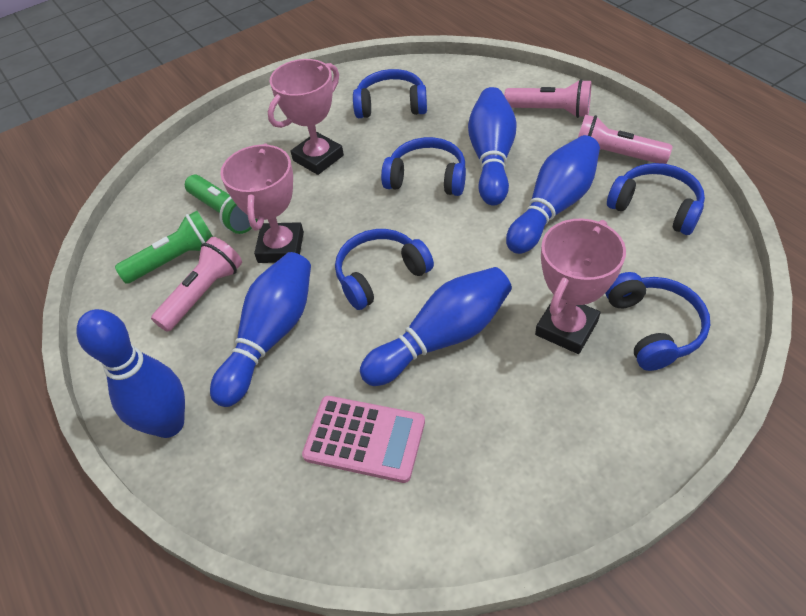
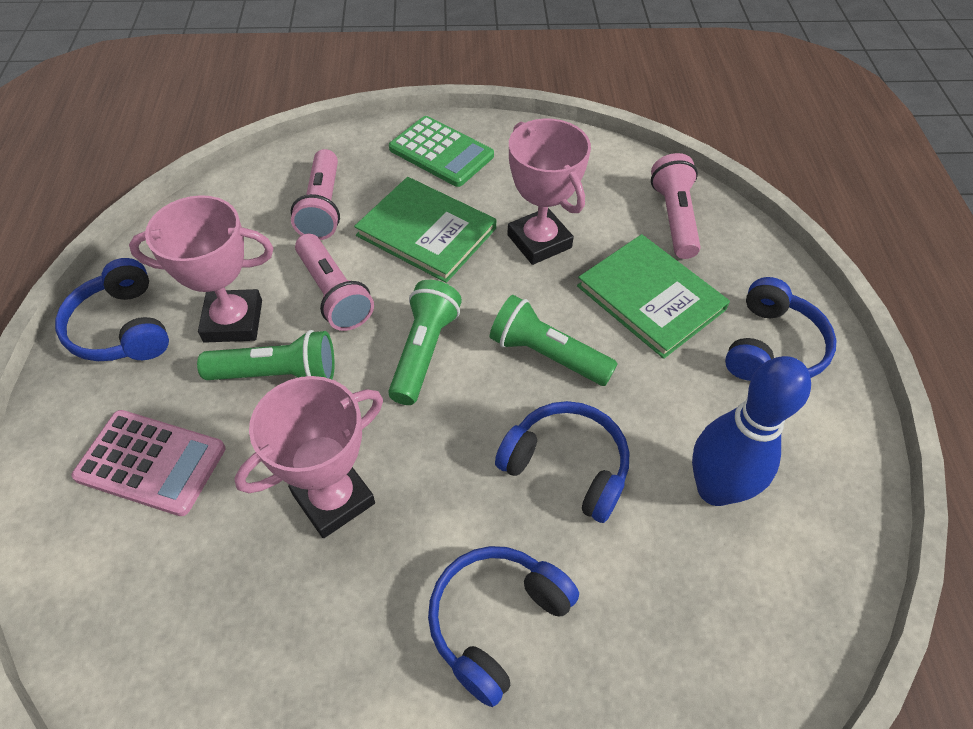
blue bowling pin: 5 -> 1
blue headphones: 5 -> 4
green book: 0 -> 2
green calculator: 0 -> 1
green flashlight: 2 -> 3

